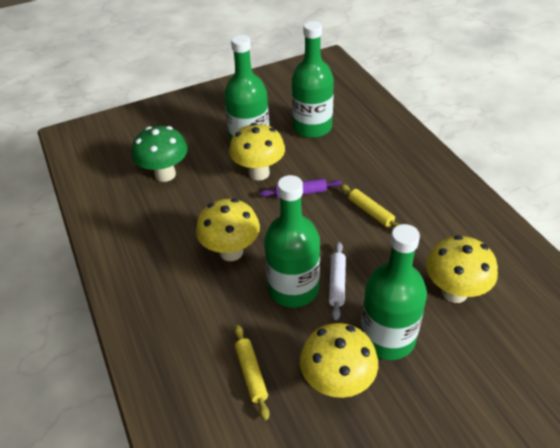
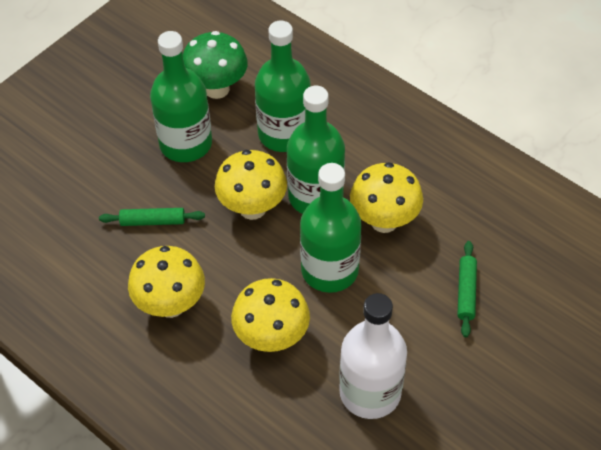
green rolling pin: 0 -> 2
purple rolling pin: 1 -> 0
white bottle: 0 -> 1
white rolling pin: 1 -> 0
yellow rolling pin: 2 -> 0

